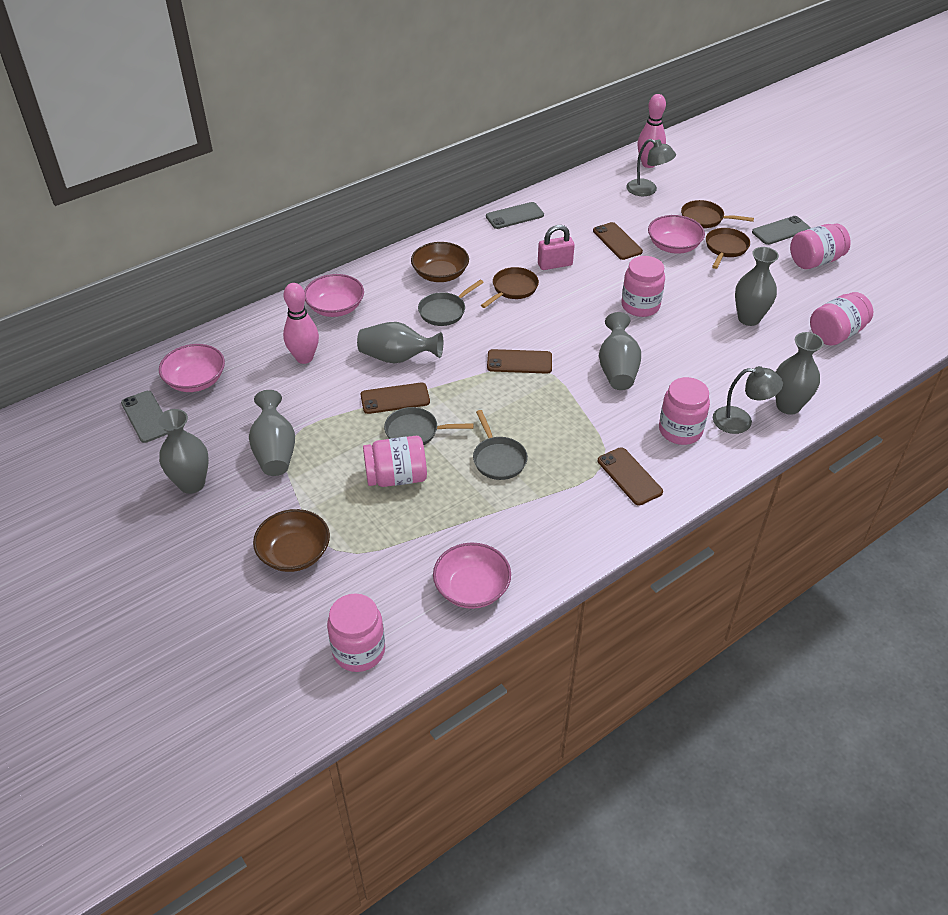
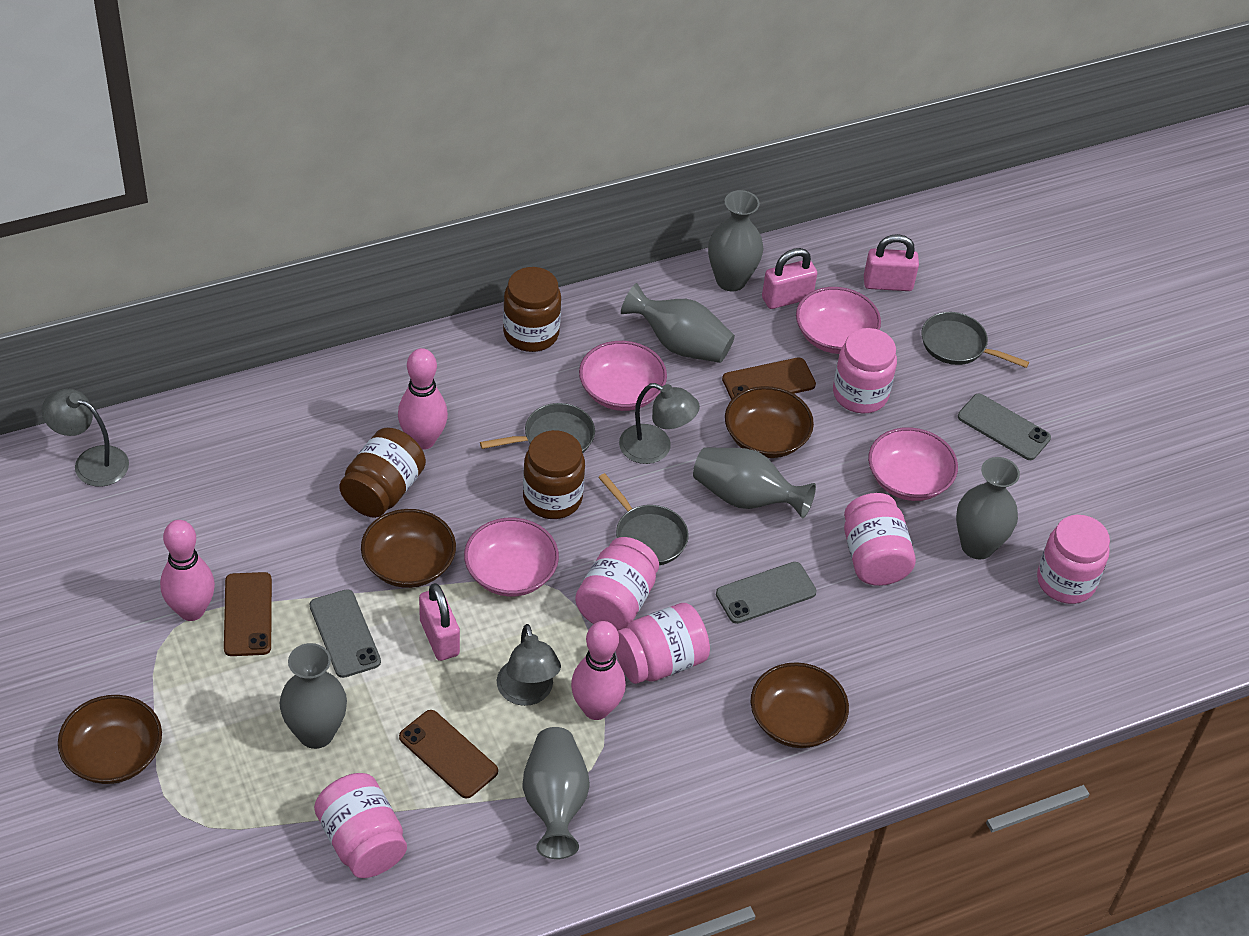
brown bowl: 2 -> 4
brown jar: 0 -> 3
brown pan: 3 -> 0
brown phone: 4 -> 3
grey lamp: 2 -> 3
pink bowling pin: 2 -> 3
pink padlock: 1 -> 3

